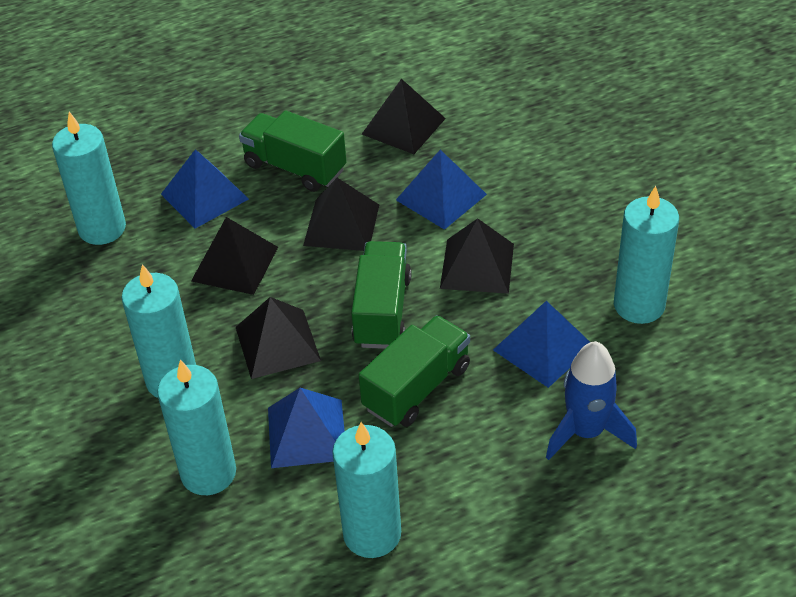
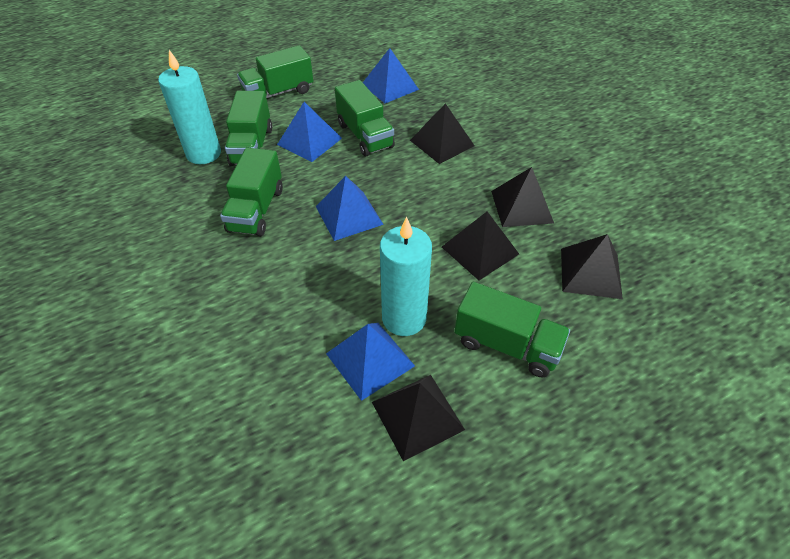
blue rocket: 1 -> 0
green truck: 3 -> 5
turquoise candle: 5 -> 2

